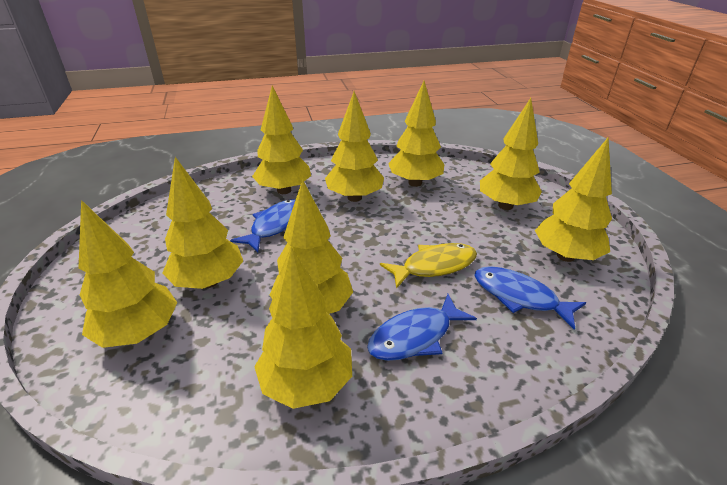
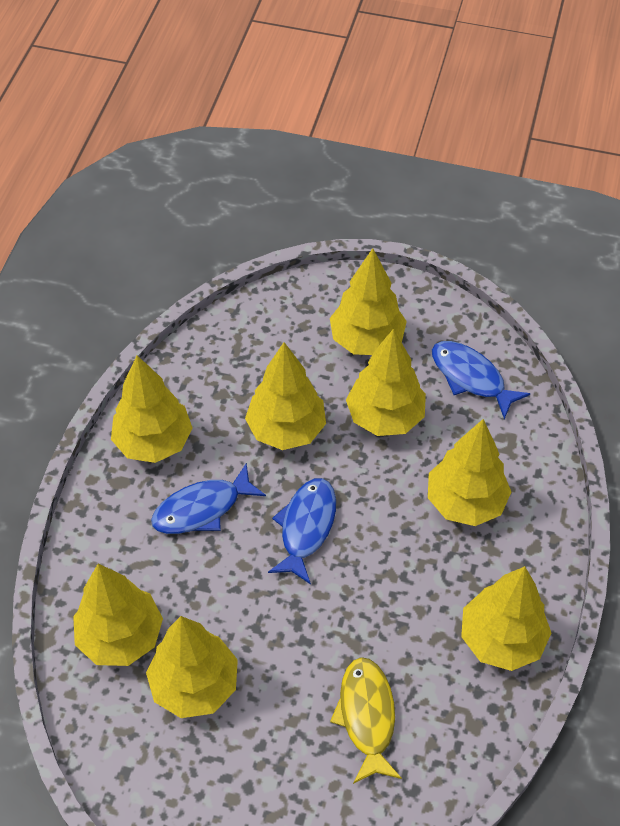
yellow tree: 9 -> 8

